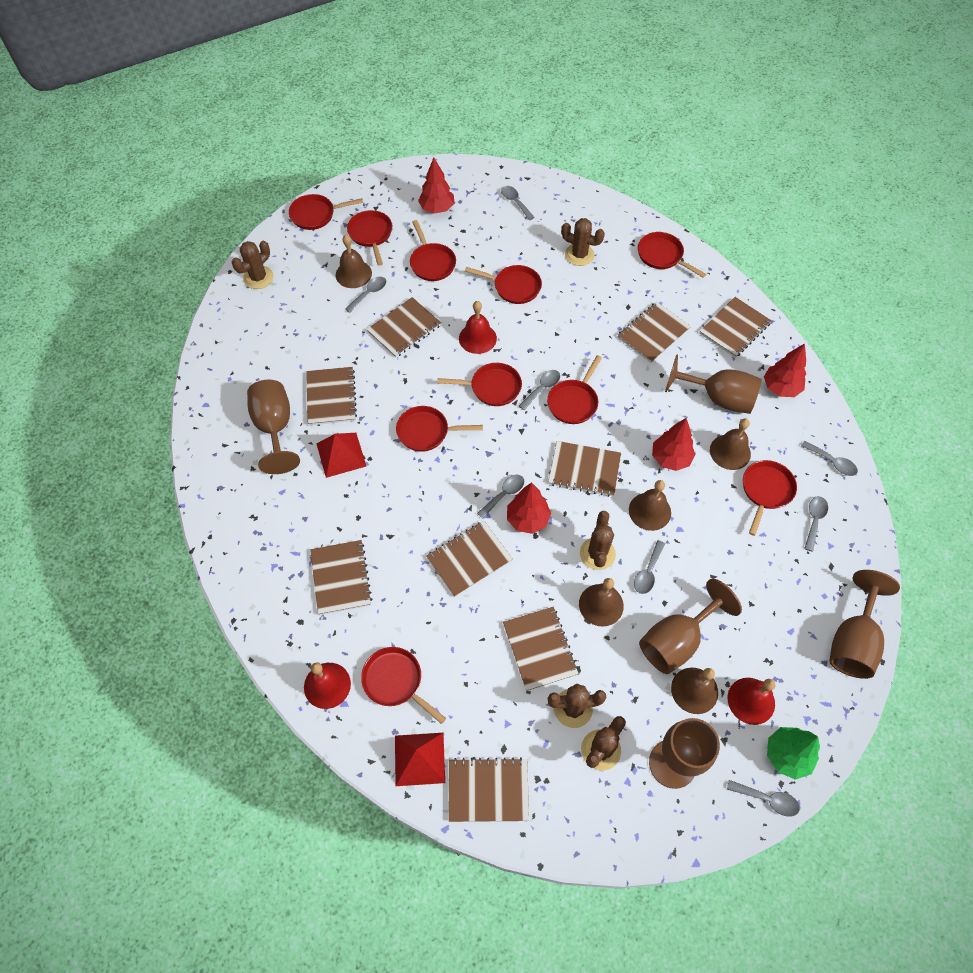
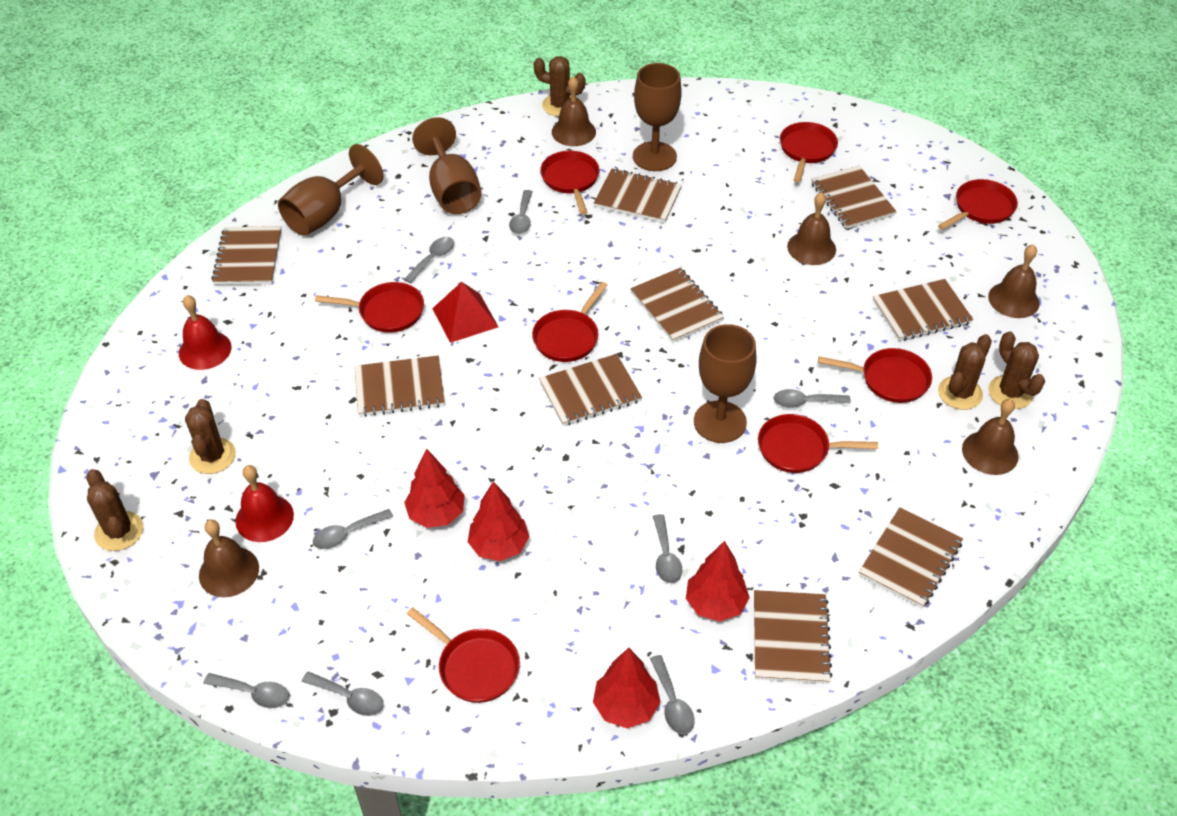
brown goblet: 5 -> 4
green tree: 1 -> 0
red bell: 3 -> 2
red pan: 10 -> 8
red pyramid: 2 -> 1

